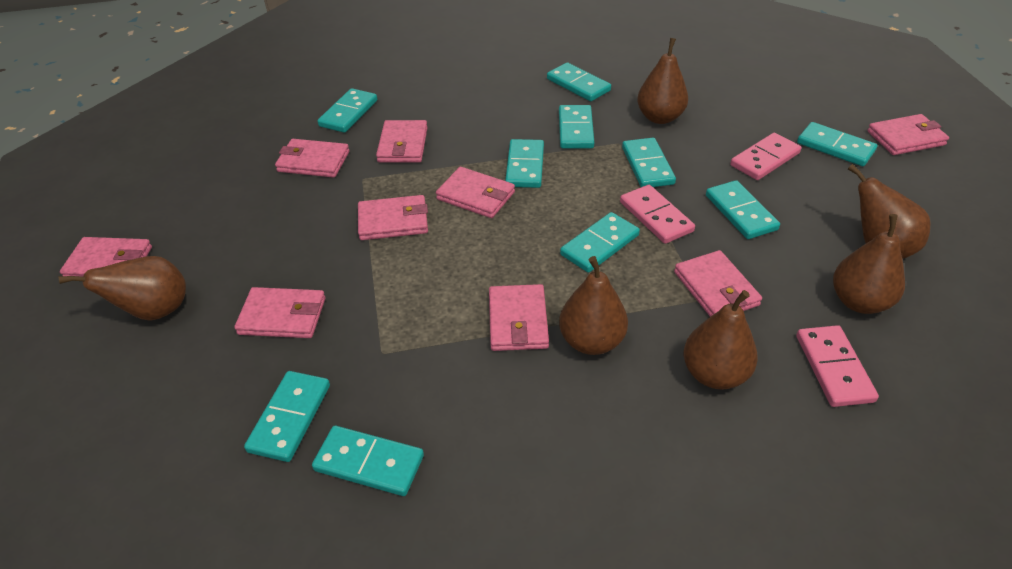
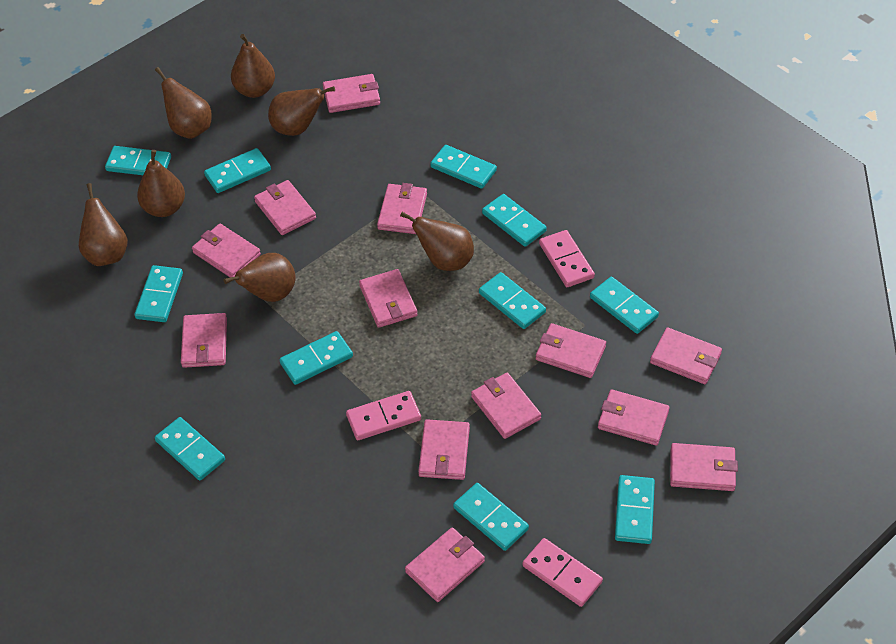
brown pear: 6 -> 7
pink wallet: 9 -> 13
turquoise domino: 10 -> 11

